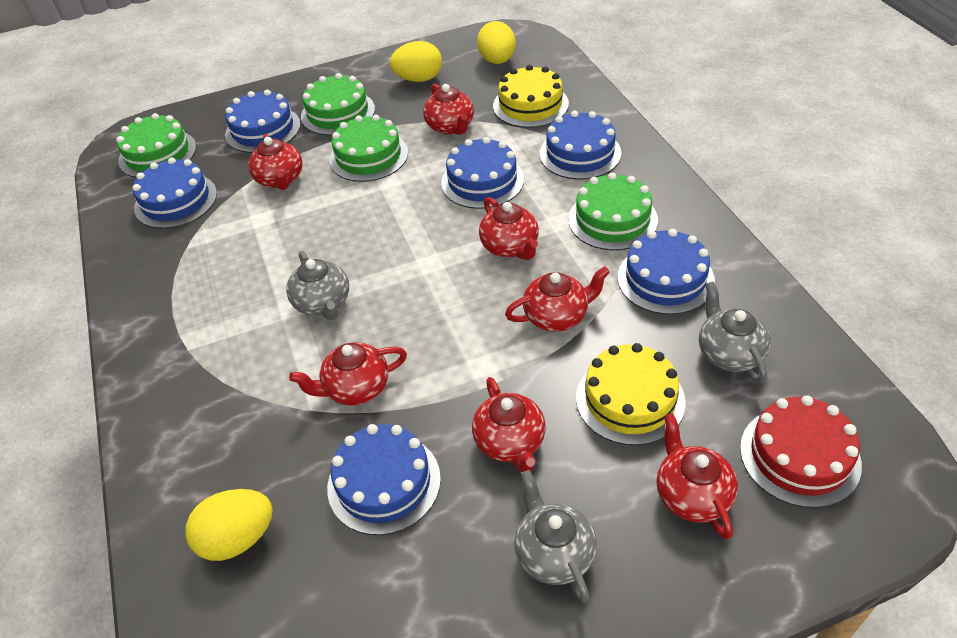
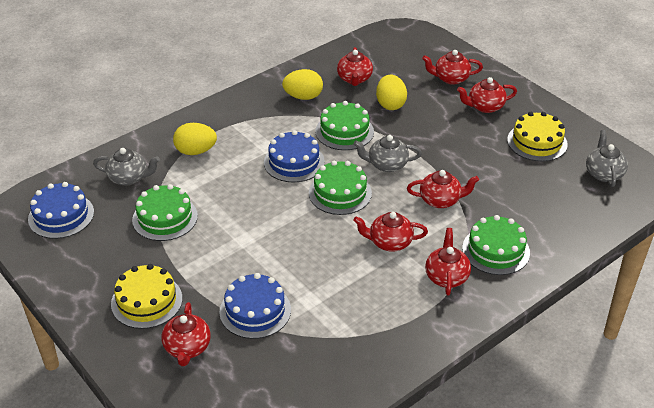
blue cake: 6 -> 3
red cake: 1 -> 0

